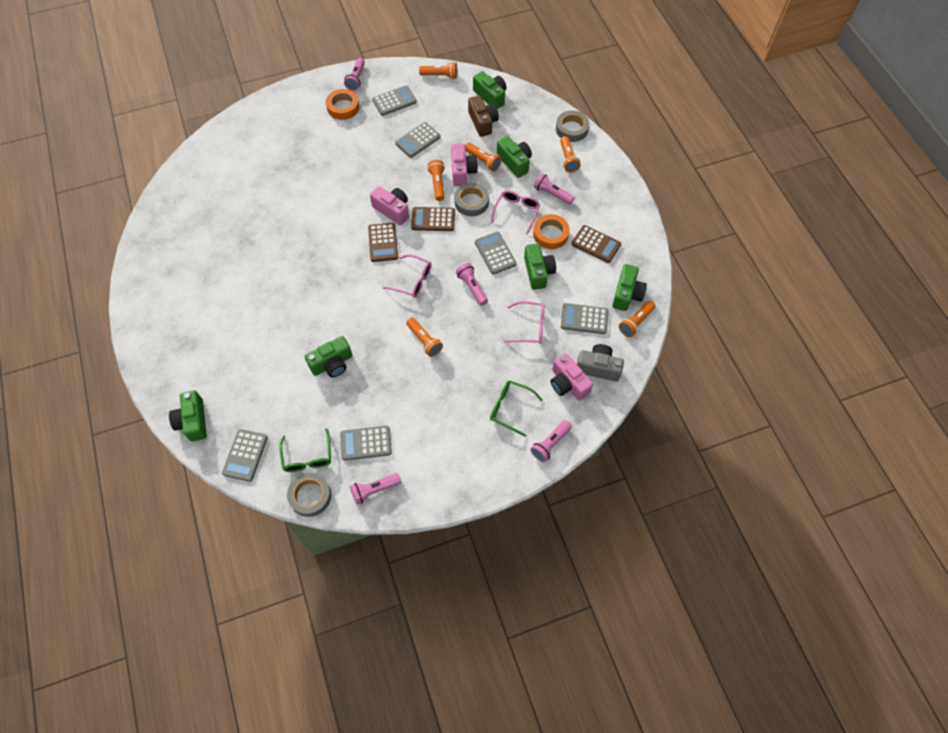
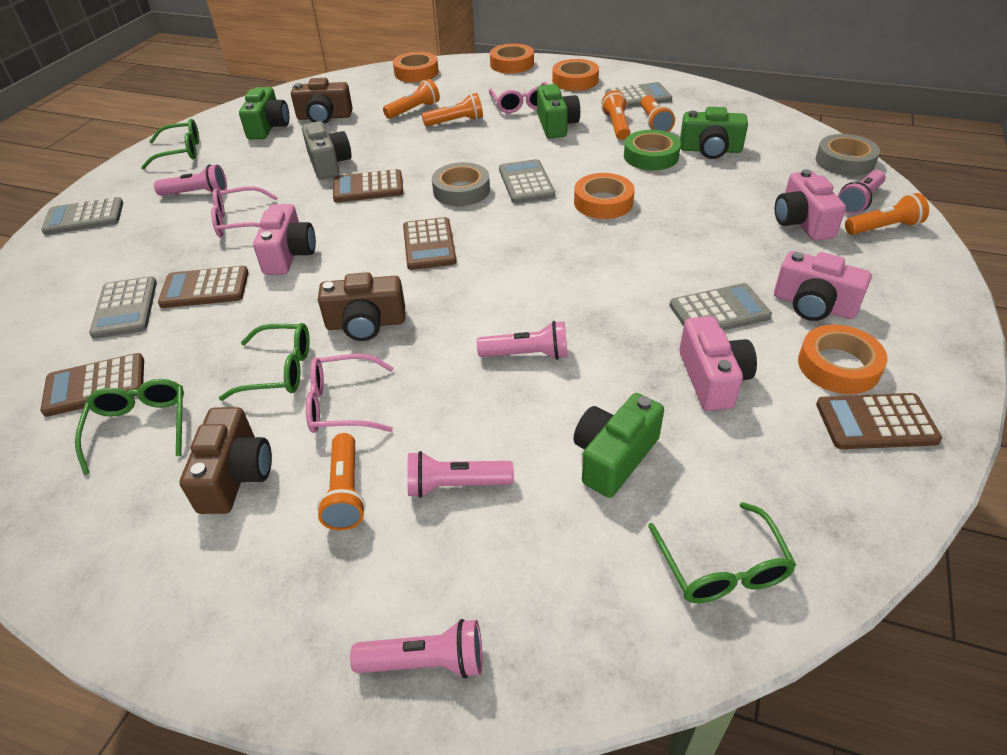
brown calculator: 3 -> 5
brown camera: 1 -> 3
green camera: 6 -> 4
green glasses: 2 -> 4
green tape: 0 -> 1
grey calculator: 6 -> 5
grey tape: 3 -> 2
orange tape: 2 -> 5
pink camera: 3 -> 4

